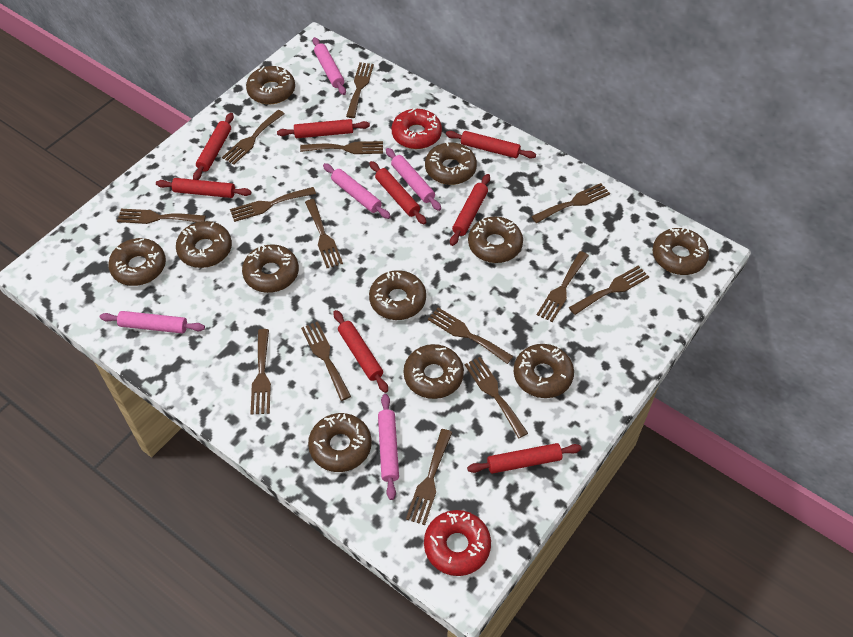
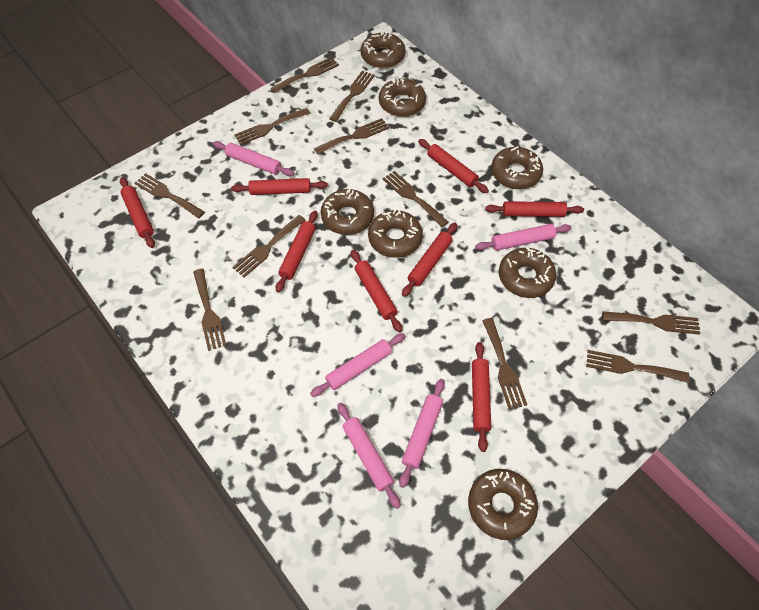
brown donut: 11 -> 7
brown fork: 14 -> 11
red donut: 2 -> 0

